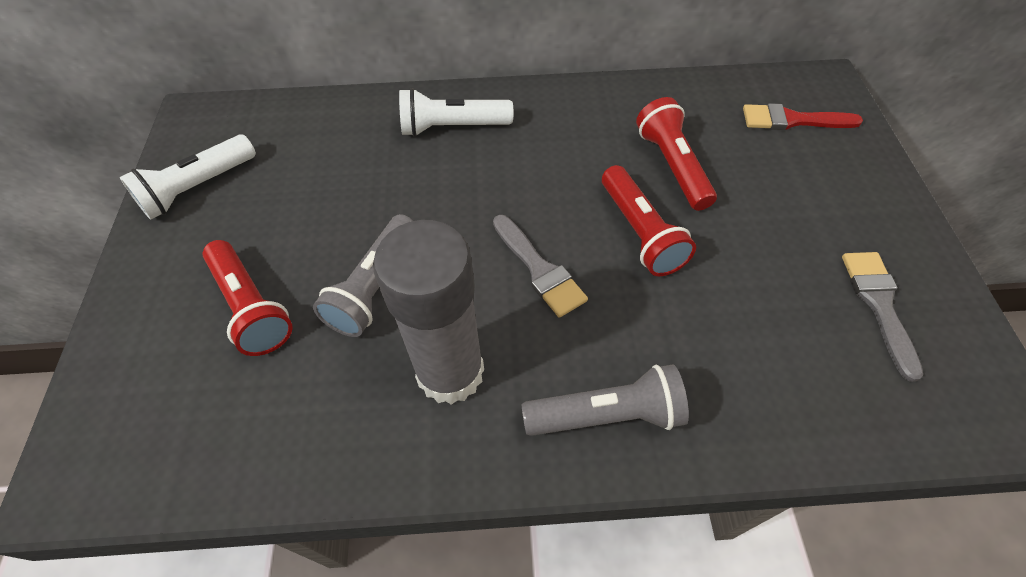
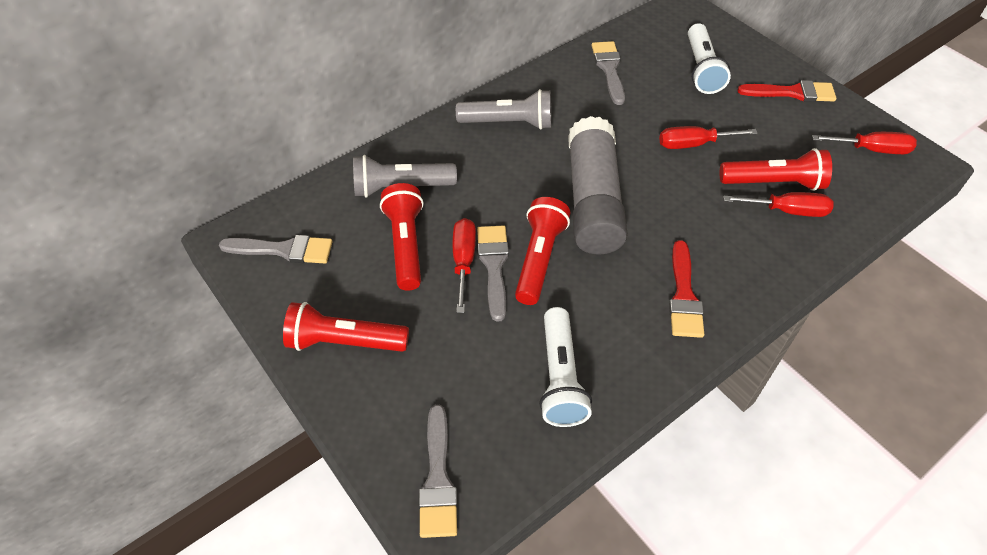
grey brush: 2 -> 4
red brush: 1 -> 2
red flashlight: 3 -> 4
red screwdriver: 0 -> 4

